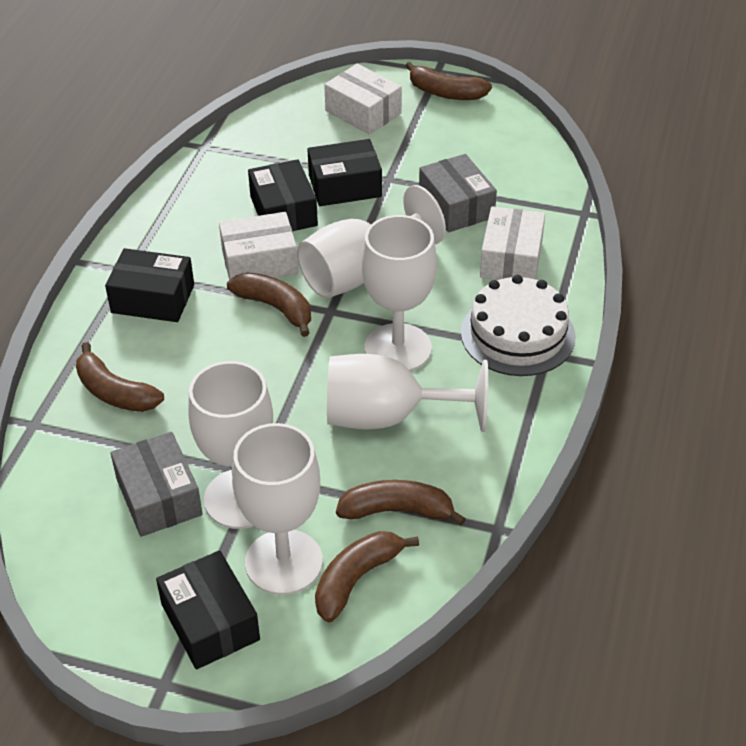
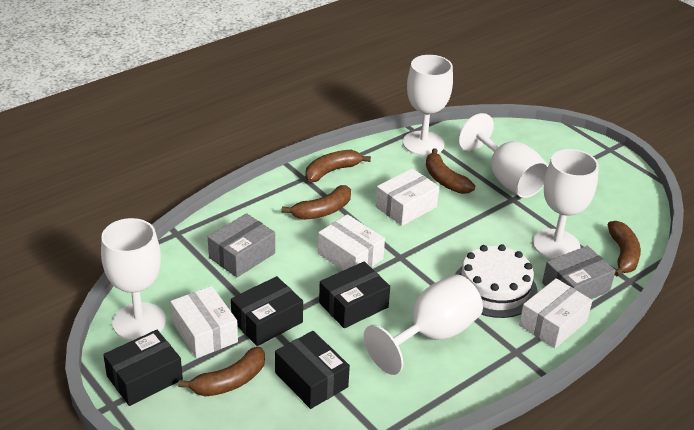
white box: 3 -> 4

